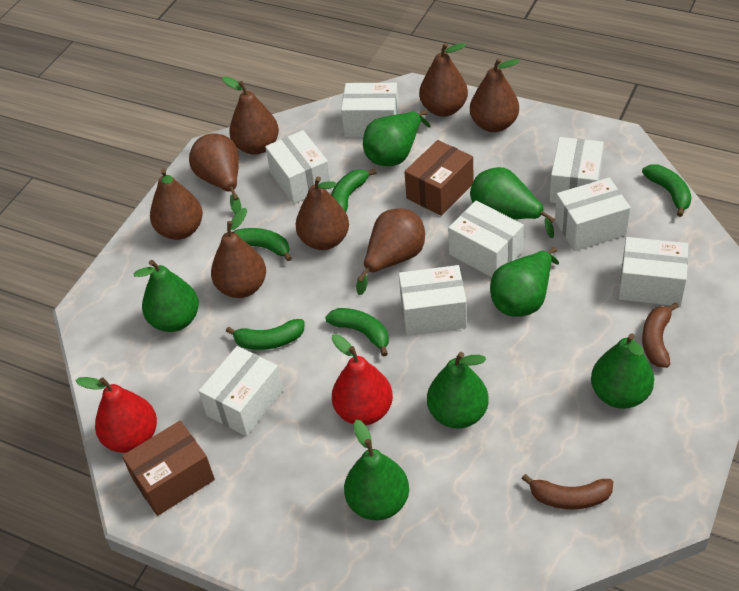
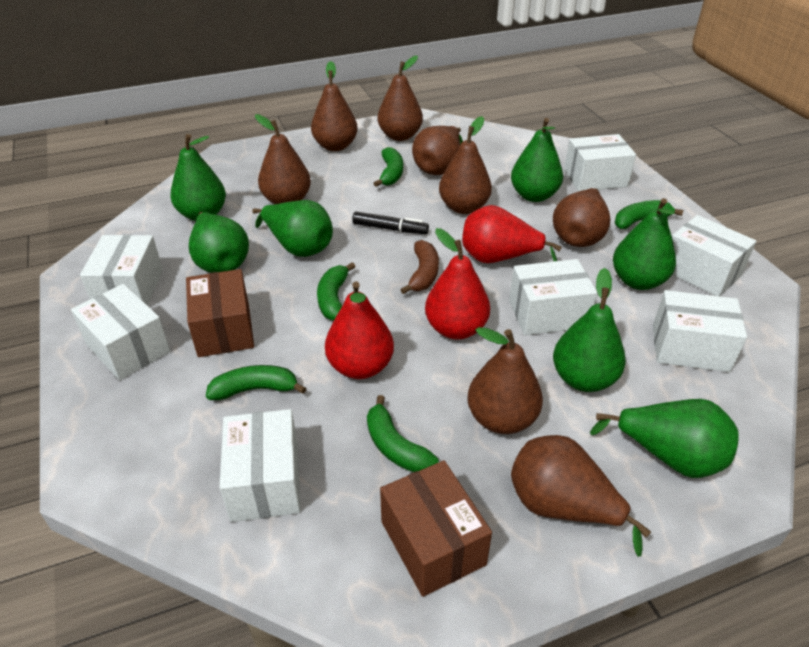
black marker: 0 -> 1
brown banana: 2 -> 1
red pear: 2 -> 3
white box: 8 -> 7

